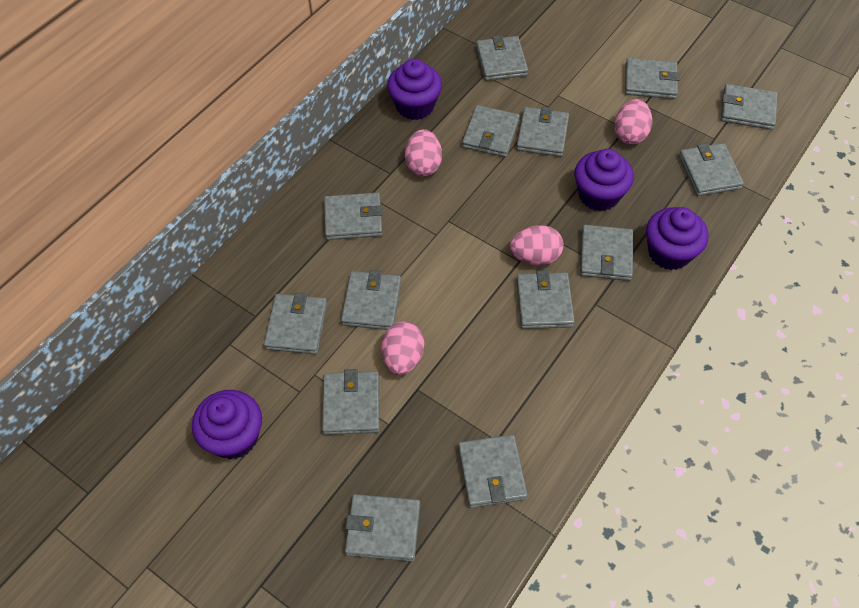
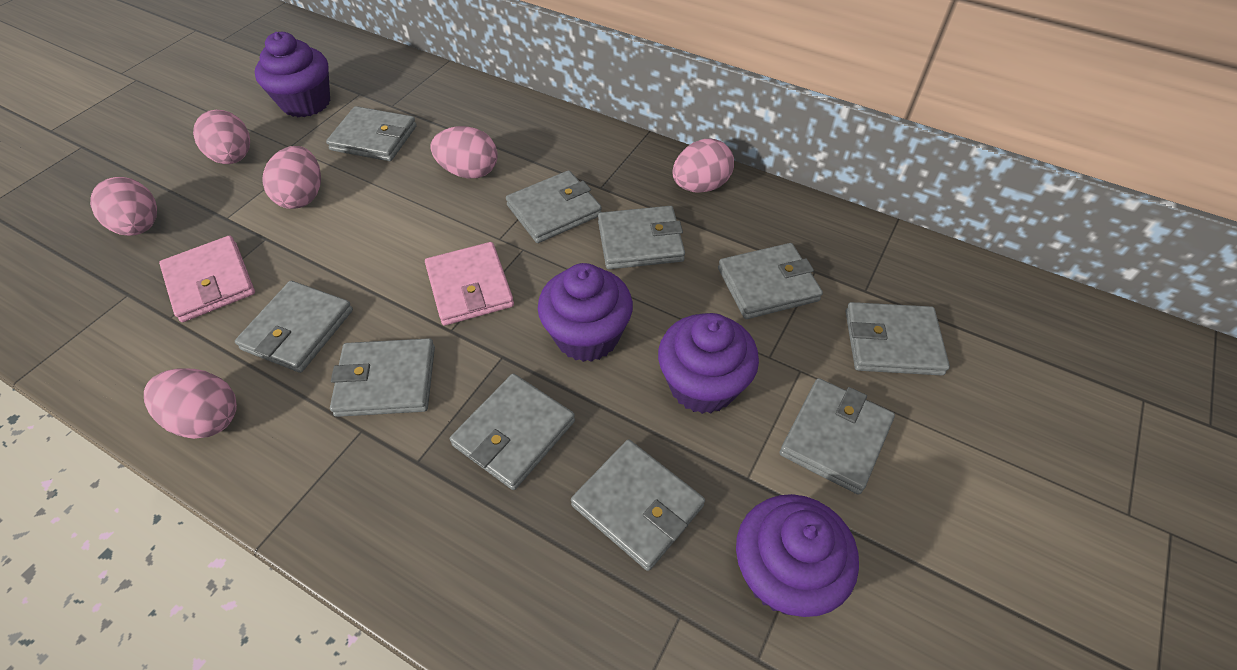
grey wallet: 14 -> 10
pink egg: 4 -> 6
pink wallet: 0 -> 2

